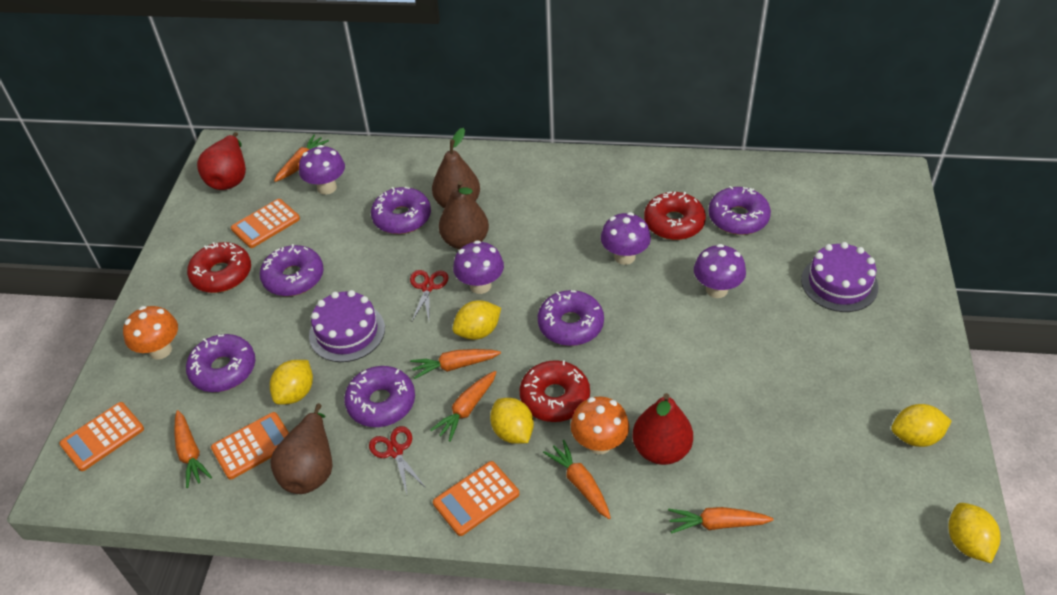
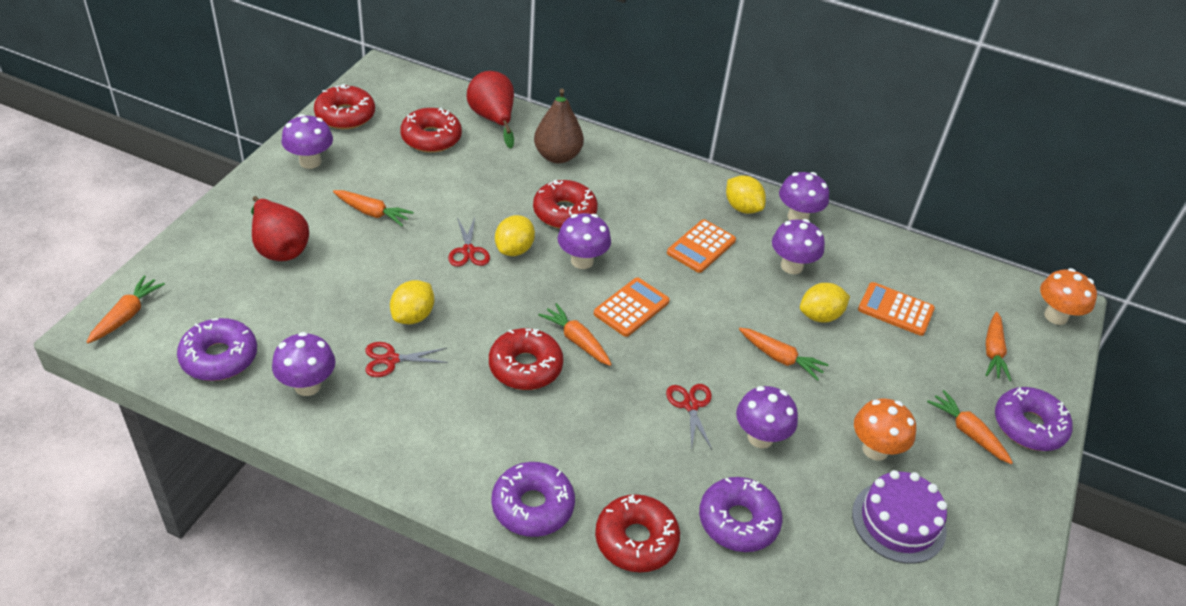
brown pear: 3 -> 1
orange calculator: 4 -> 3
purple cake: 2 -> 1
purple donut: 6 -> 4
purple mushroom: 4 -> 6
red donut: 3 -> 5
red scissors: 2 -> 3
yellow lemon: 5 -> 4

